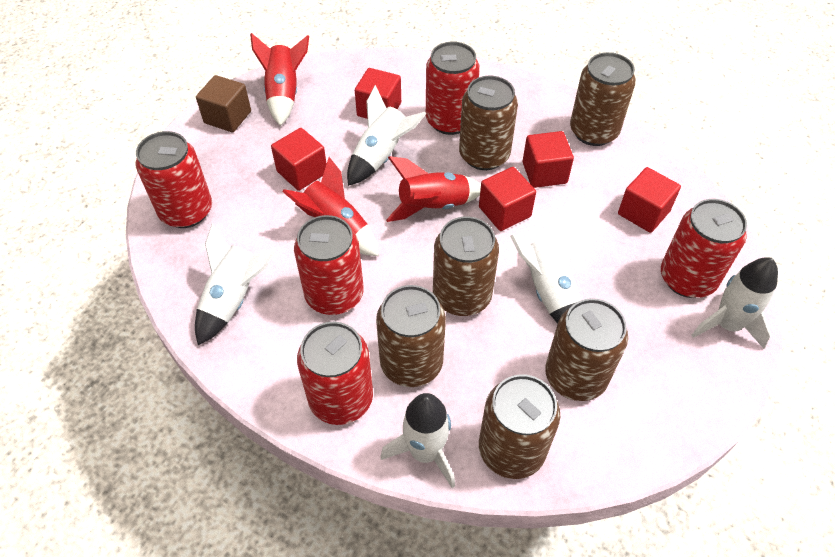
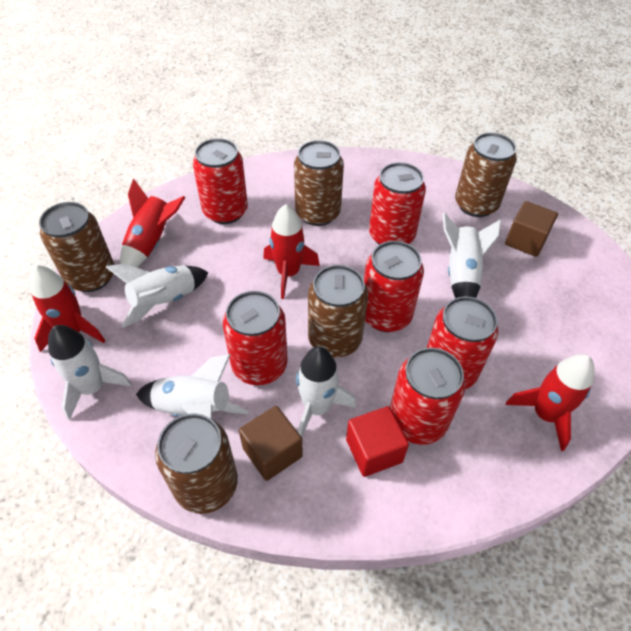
brown can: 6 -> 5
brown cube: 1 -> 2
red can: 5 -> 6
red cube: 5 -> 1
red rocket: 3 -> 4

